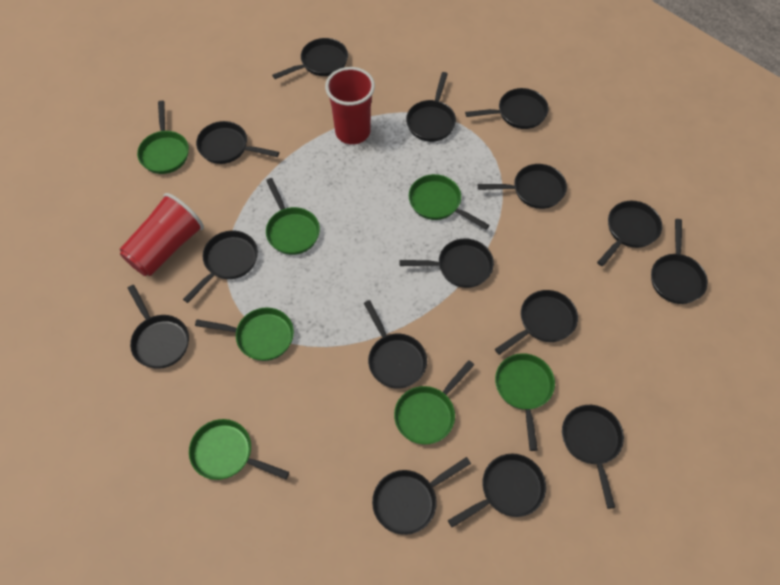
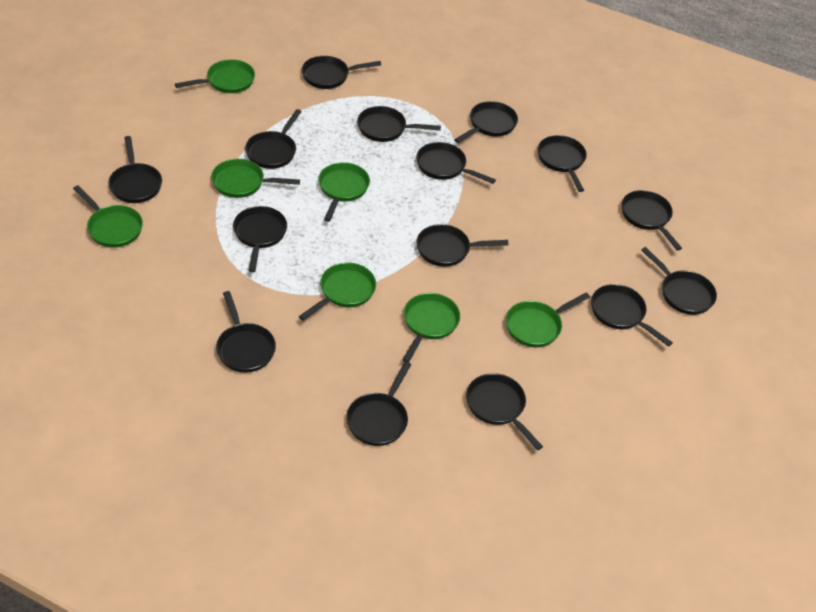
red cup: 2 -> 0

